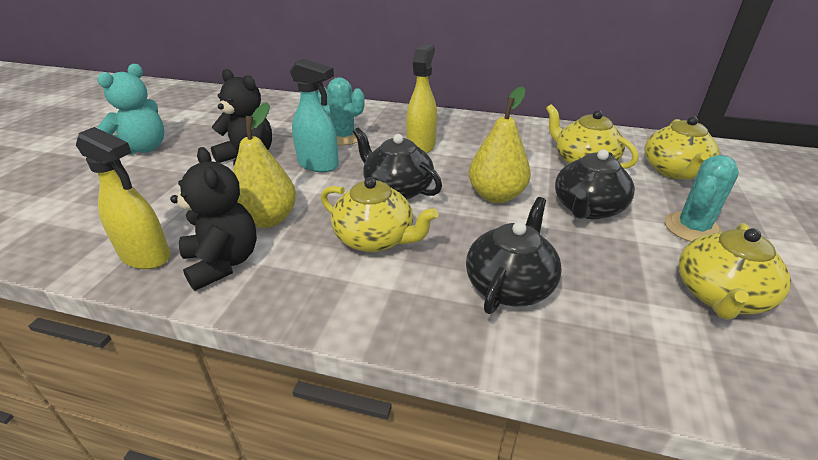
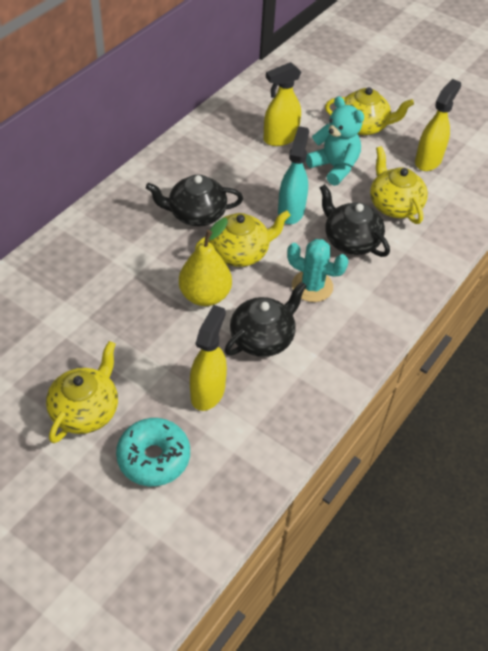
black teddy bear: 2 -> 0
turquoise cactus: 2 -> 1
turquoise donut: 0 -> 1
yellow pear: 2 -> 1
yellow spray bottle: 2 -> 3

